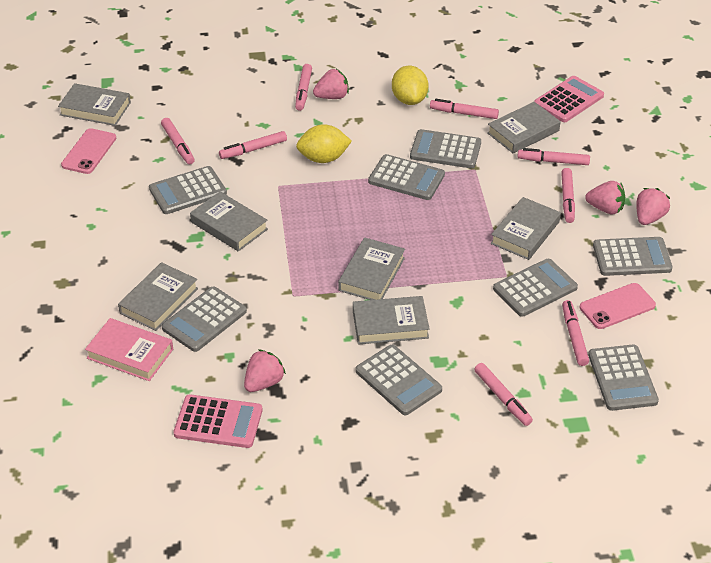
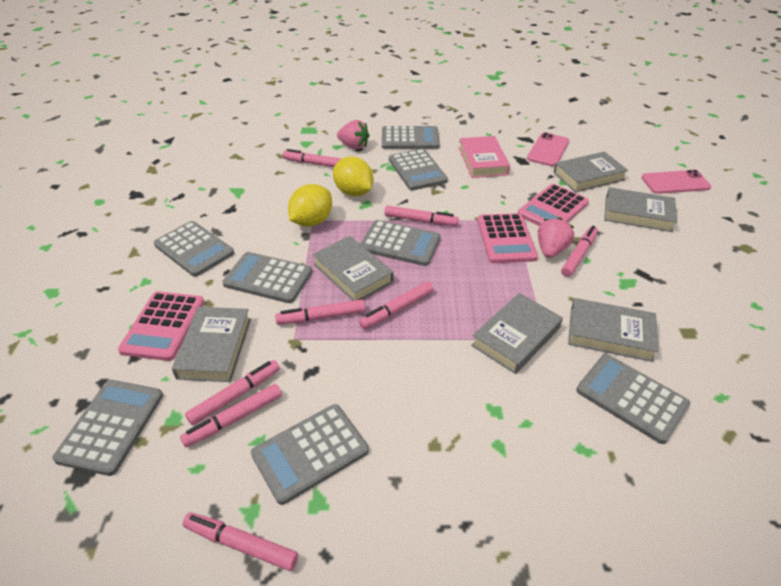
grey book: 7 -> 6
pink calculator: 2 -> 3
pink strawberry: 4 -> 2

